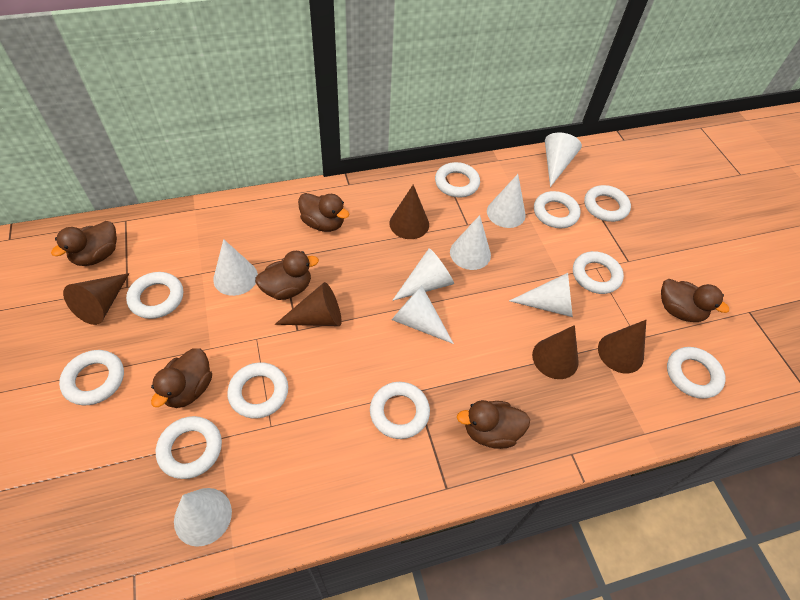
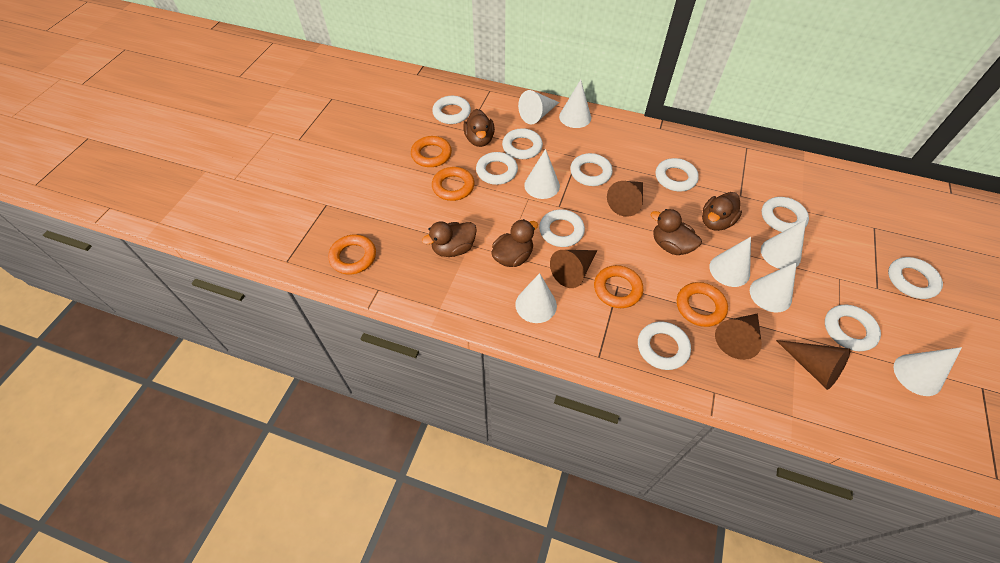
brown cone: 5 -> 4
brown duck: 6 -> 5
orange ring: 0 -> 5

